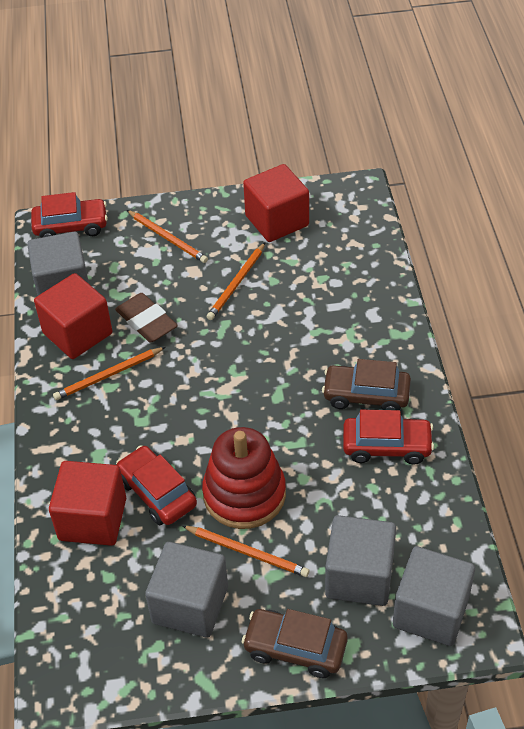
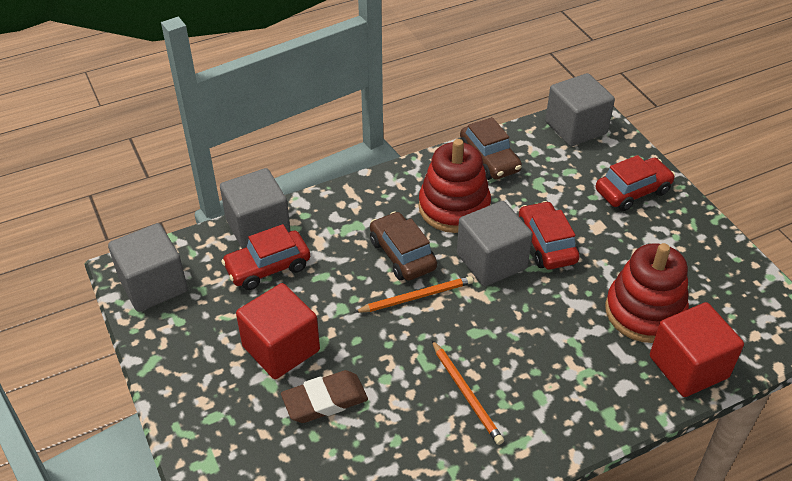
orange pencil: 4 -> 2
red cube: 3 -> 2
red stacking toy: 1 -> 2

